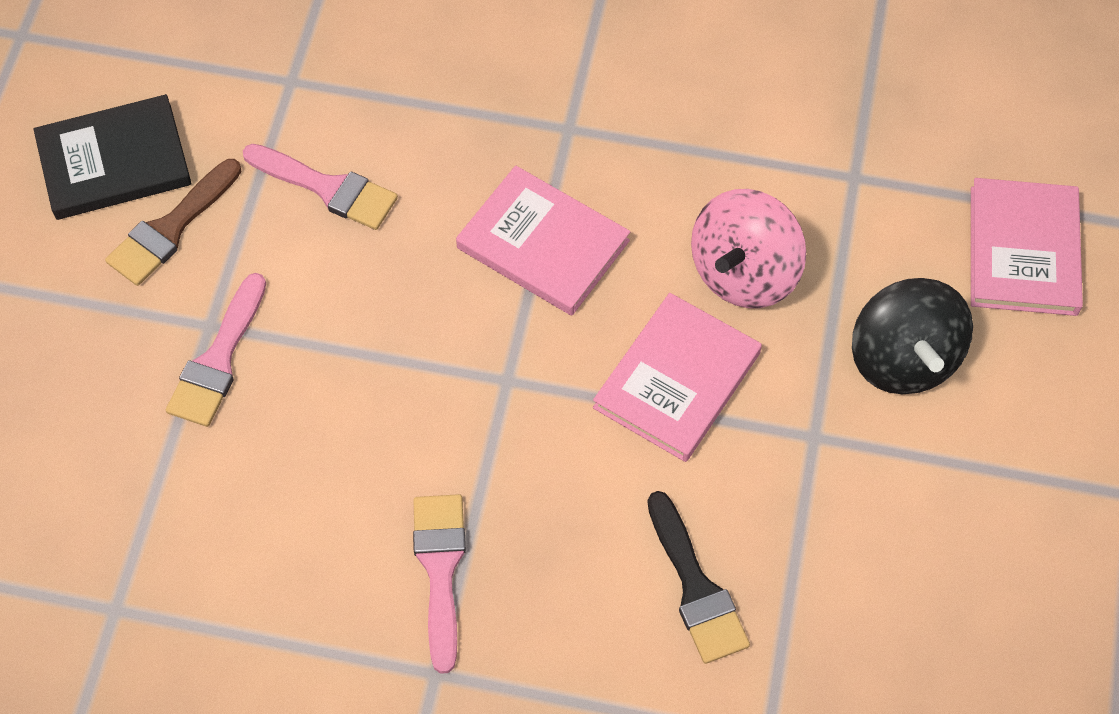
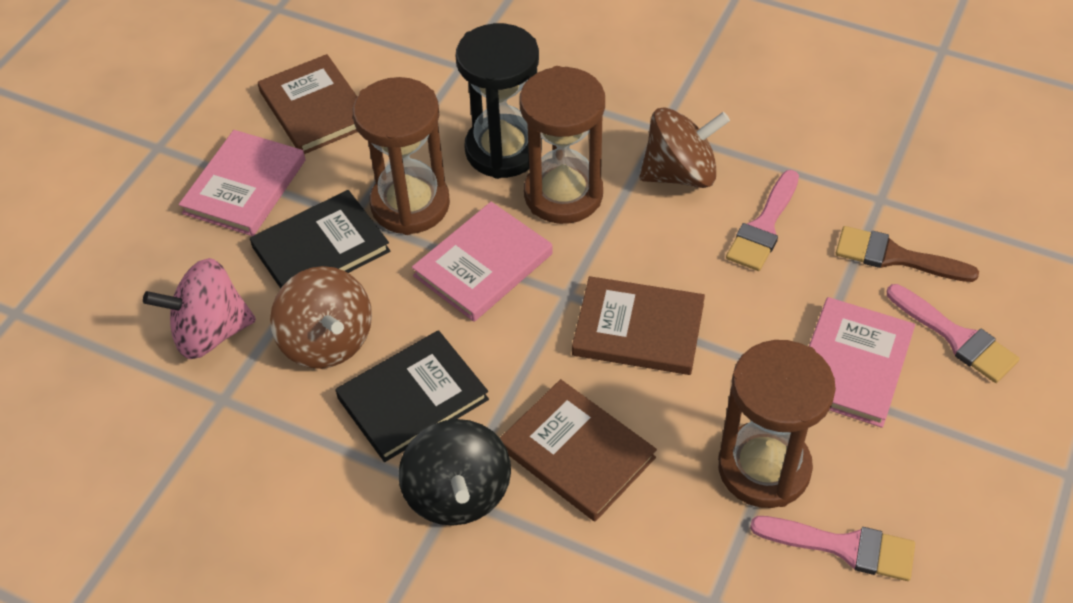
black book: 1 -> 2
black brush: 1 -> 0
black hourglass: 0 -> 1
brown book: 0 -> 3
brown hourglass: 0 -> 3
brown spinning top: 0 -> 2

